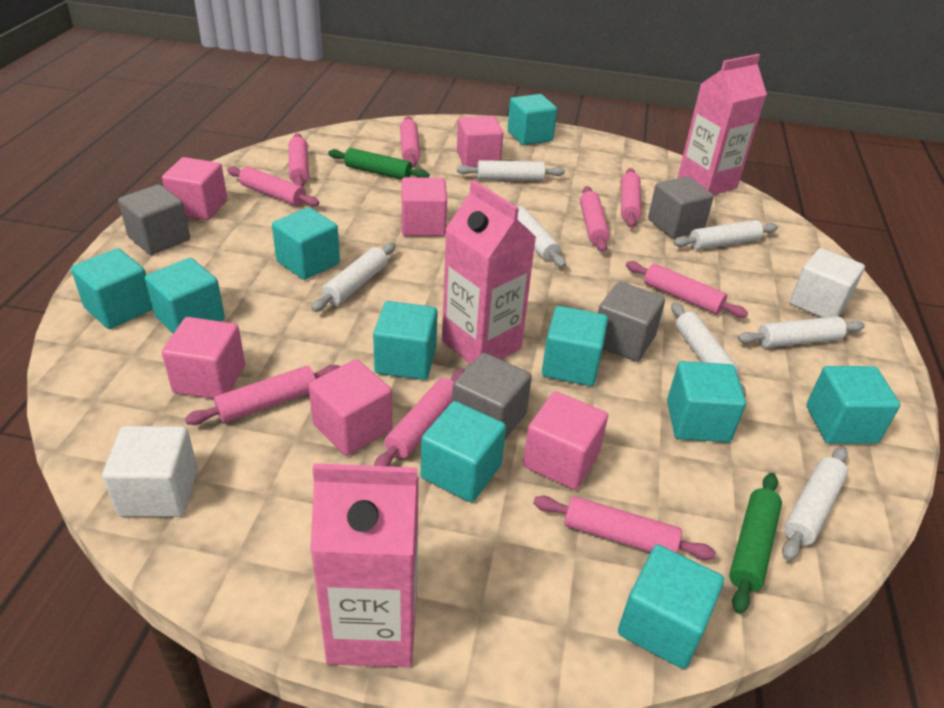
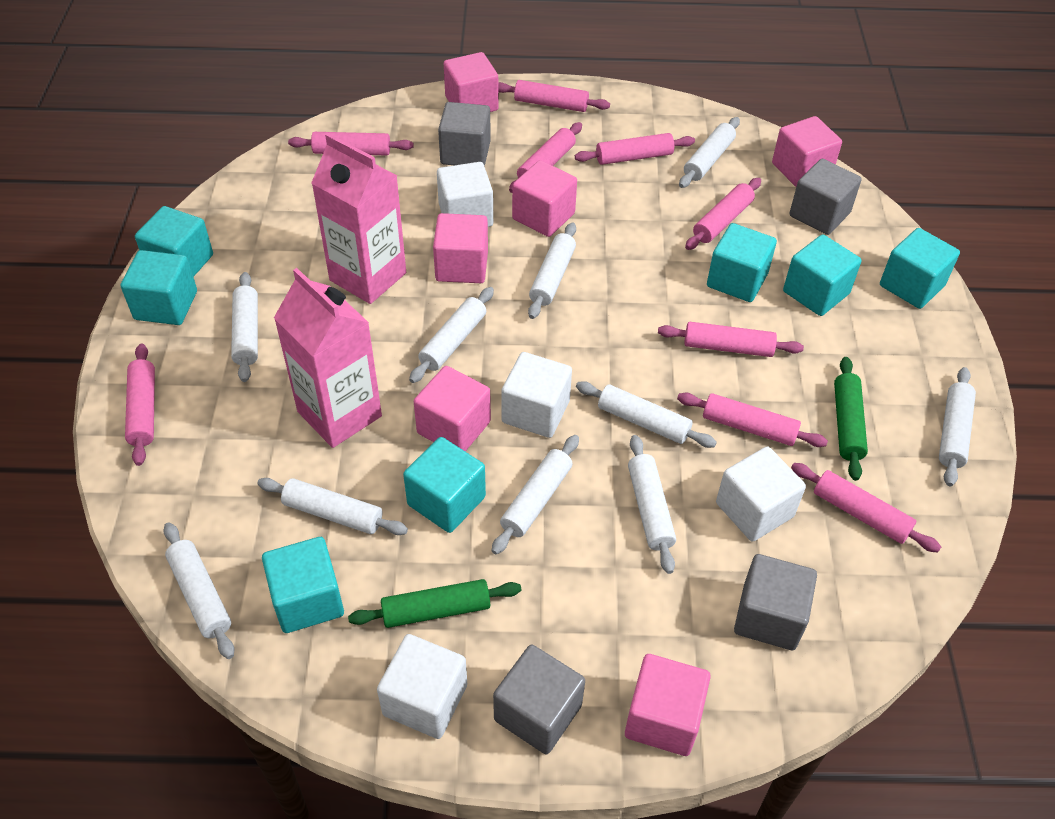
pink carton: 3 -> 2
turquoise cube: 10 -> 7
white cube: 2 -> 4
white rolling pin: 7 -> 10

